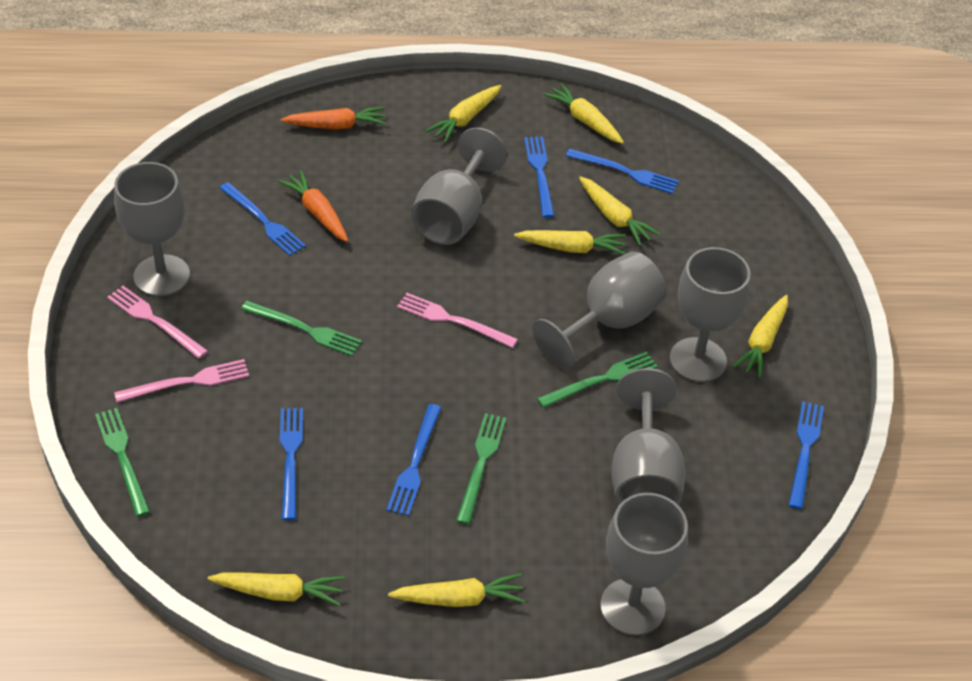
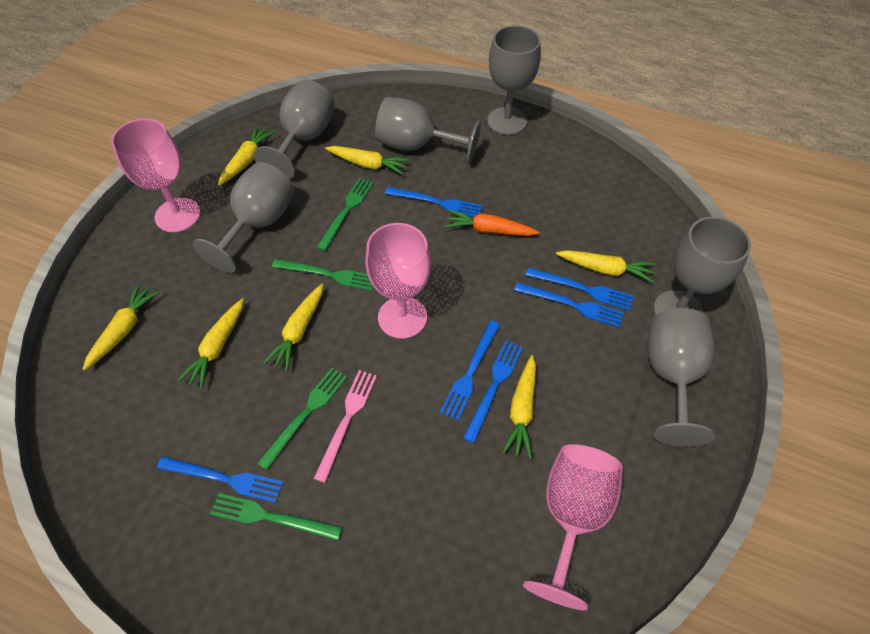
orange carrot: 2 -> 1
pink fork: 3 -> 1
pink goblet: 0 -> 3

